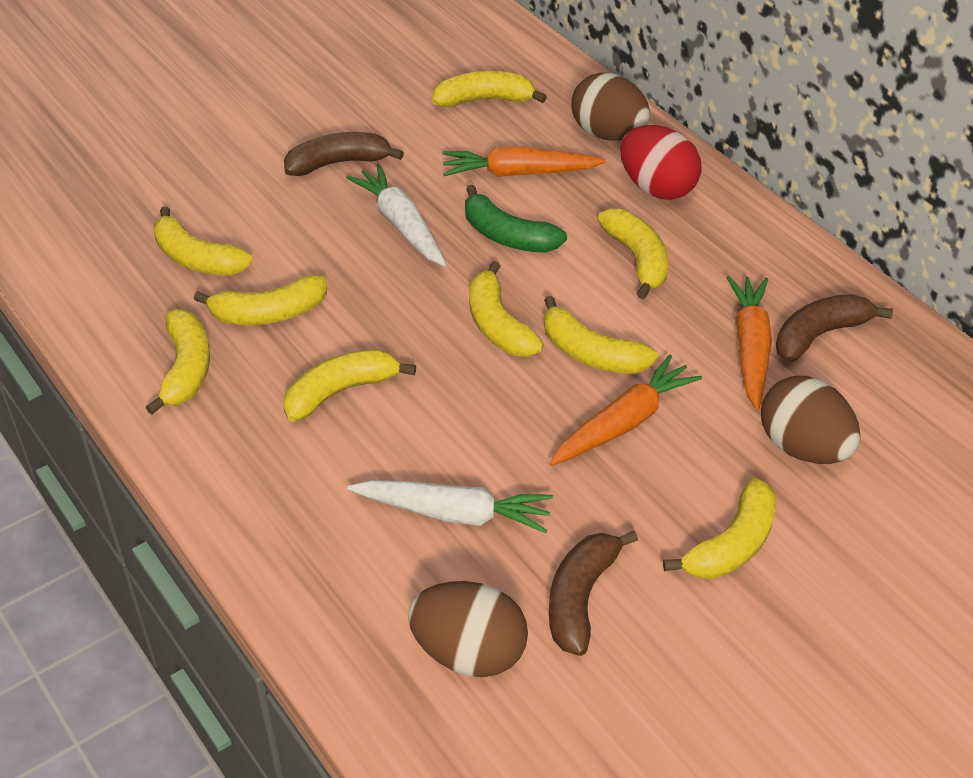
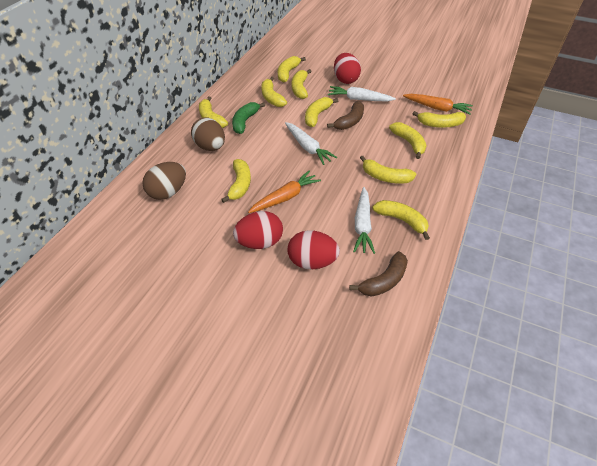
brown banana: 3 -> 2
brown egg: 3 -> 2
orange carrot: 3 -> 2
red egg: 1 -> 3
white carrot: 2 -> 3
yellow banana: 9 -> 10

